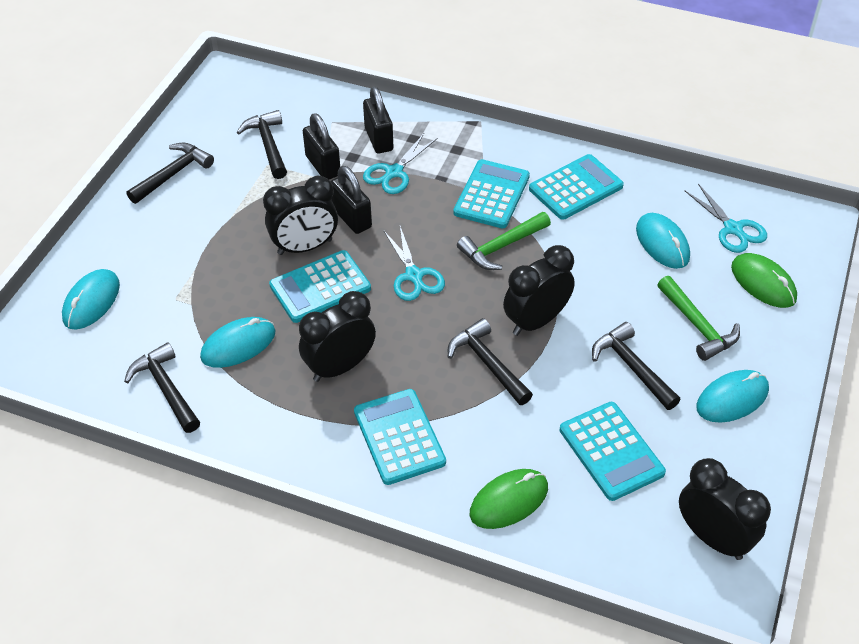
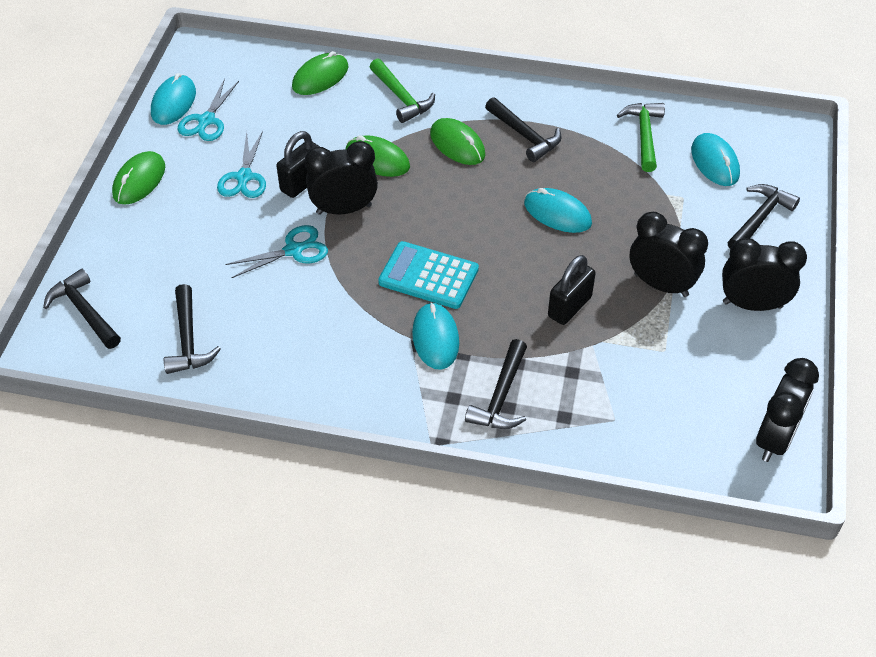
black padlock: 3 -> 2
green mouse: 2 -> 4
turquoise calculator: 5 -> 1

